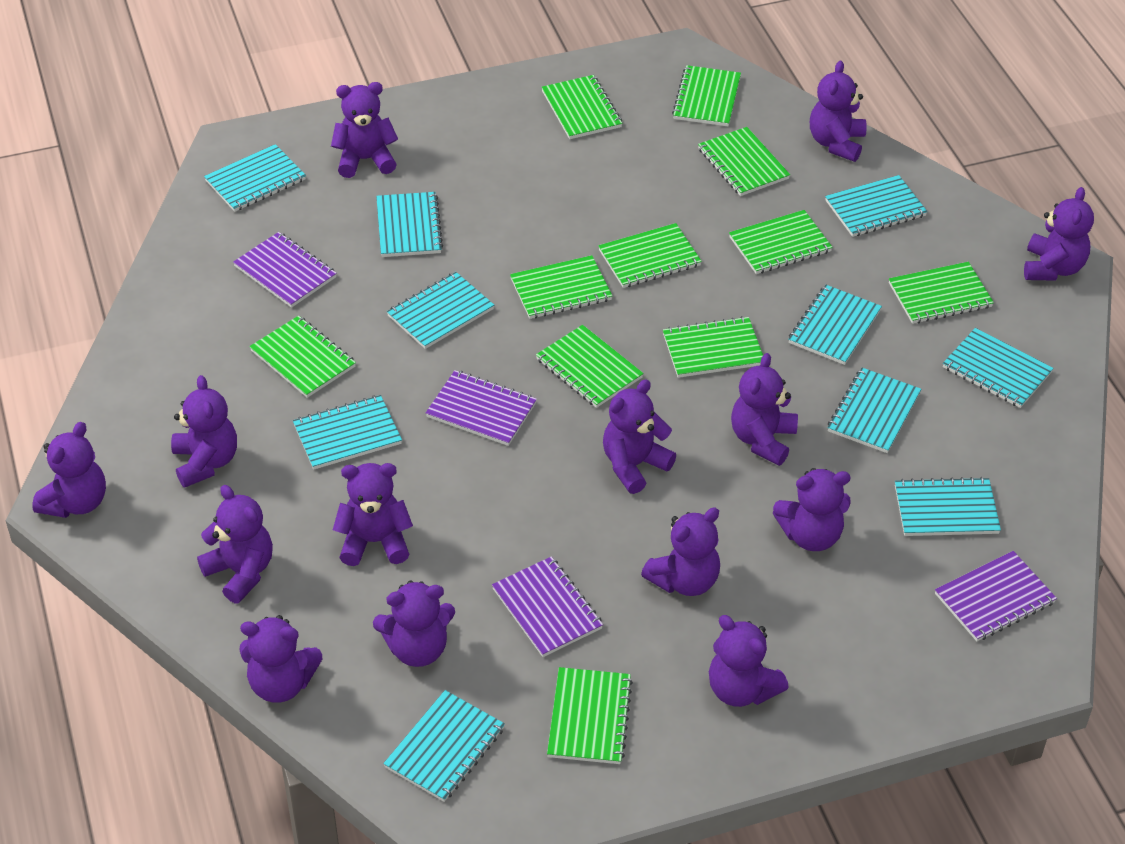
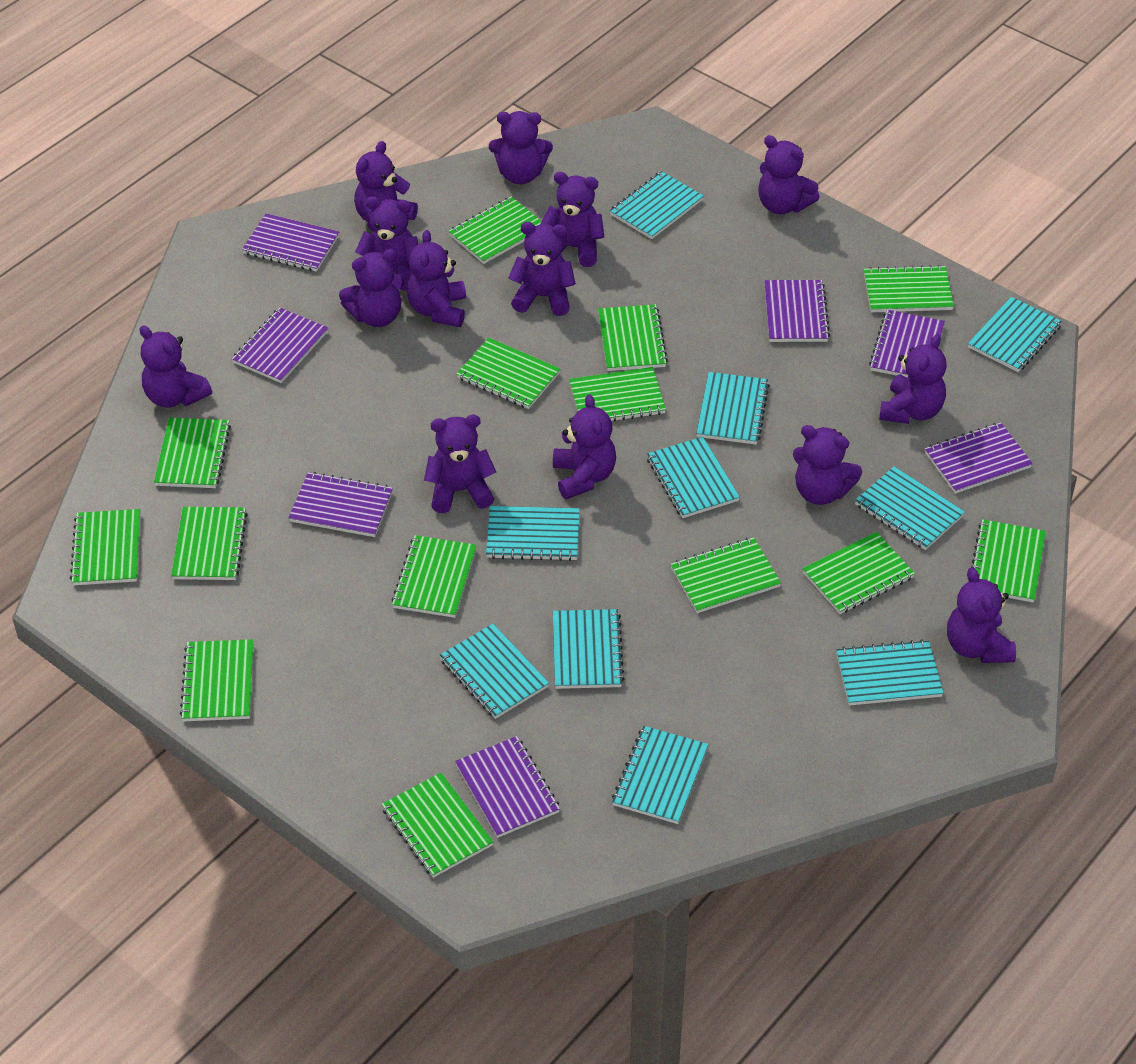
green notebook: 11 -> 14
purple notebook: 4 -> 7

